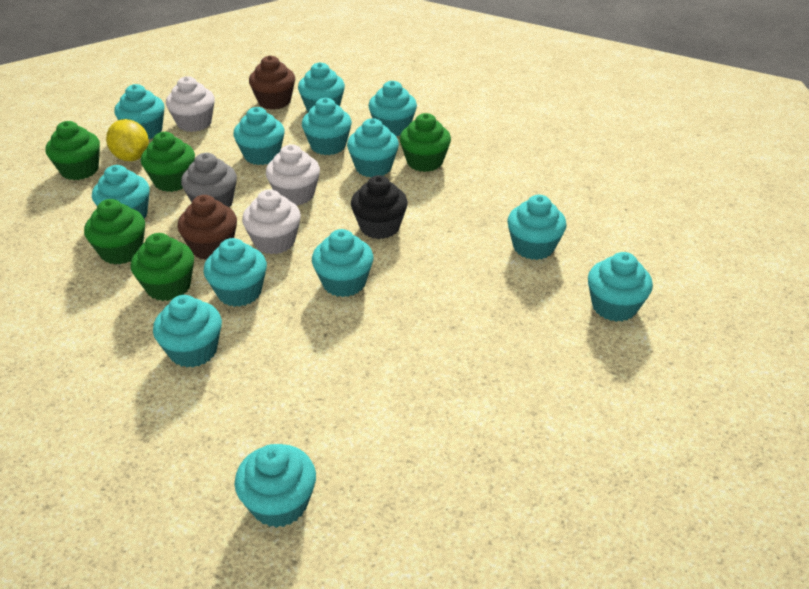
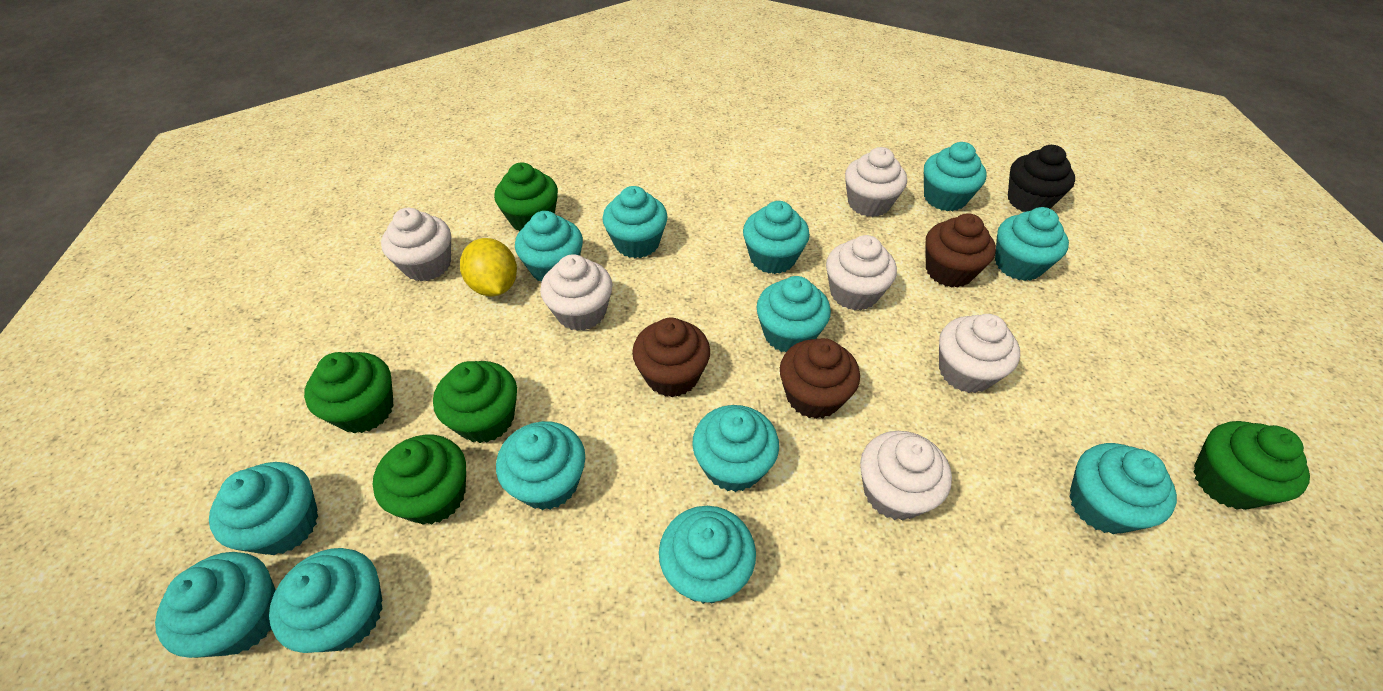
brown cupcake: 2 -> 3
grey cupcake: 1 -> 0
white cupcake: 3 -> 6

